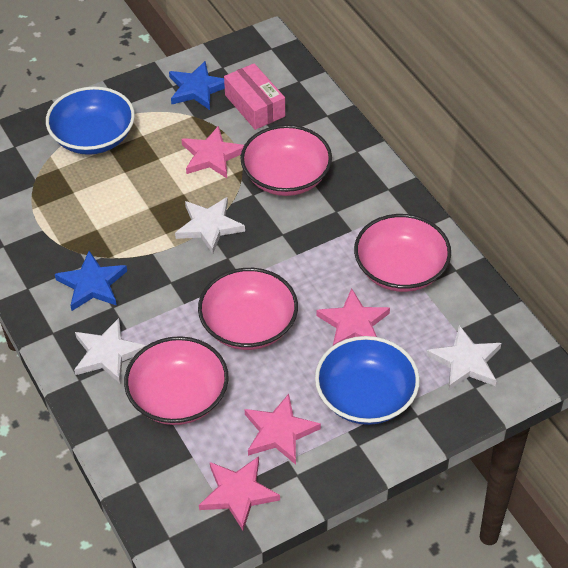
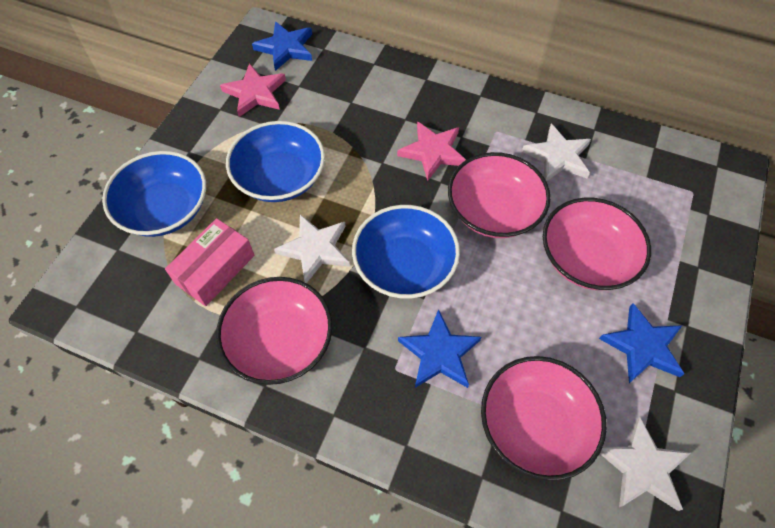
blue bowl: 2 -> 3
blue star: 2 -> 3
pink star: 4 -> 2

